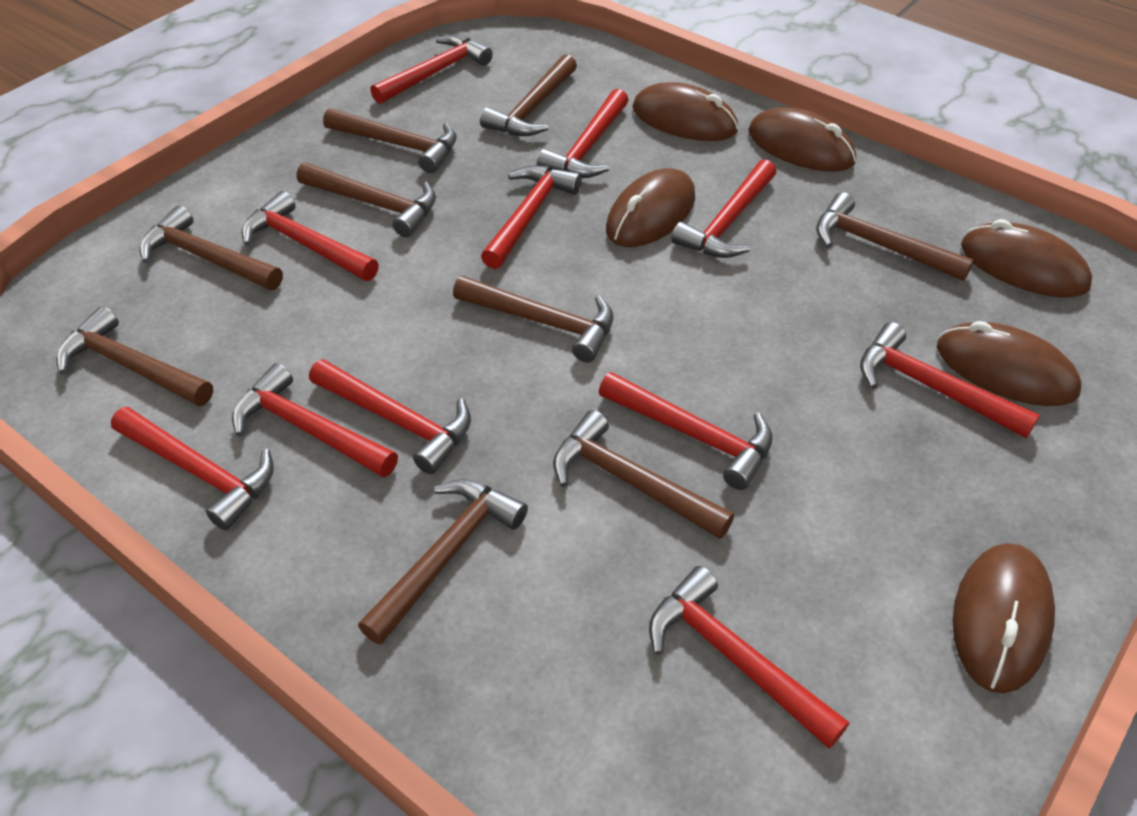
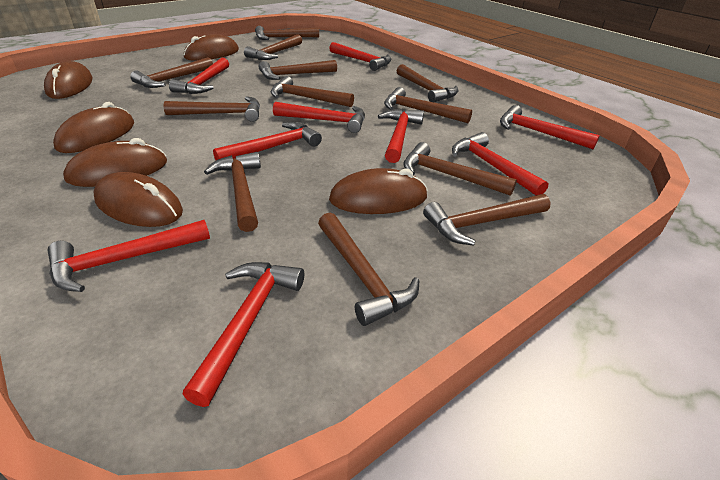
brown hammer: 9 -> 12
red hammer: 11 -> 9

